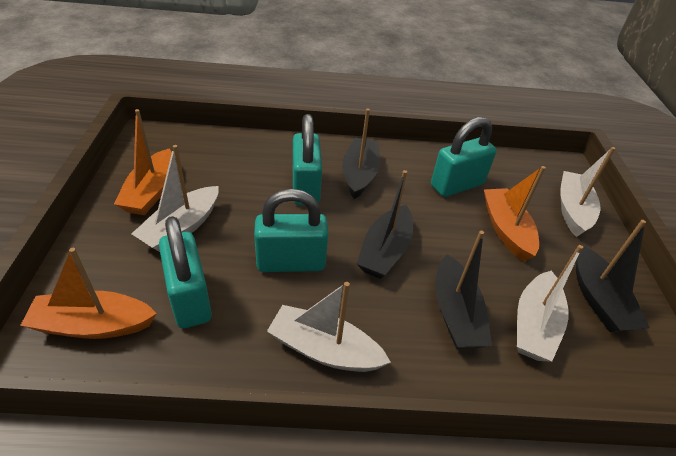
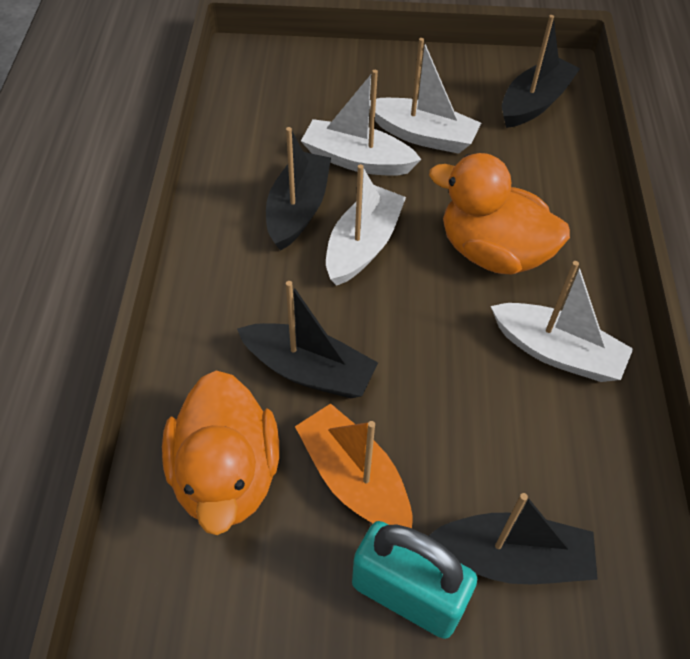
orange boat: 3 -> 1
orange duck: 0 -> 2
turquoise padlock: 4 -> 1

